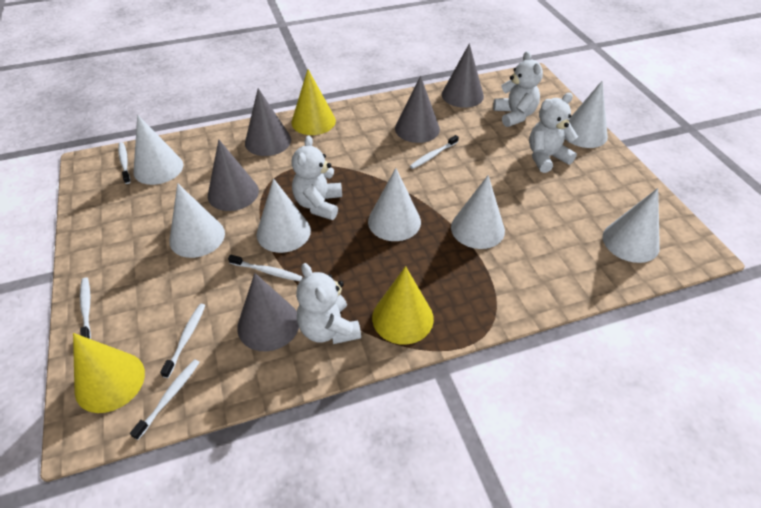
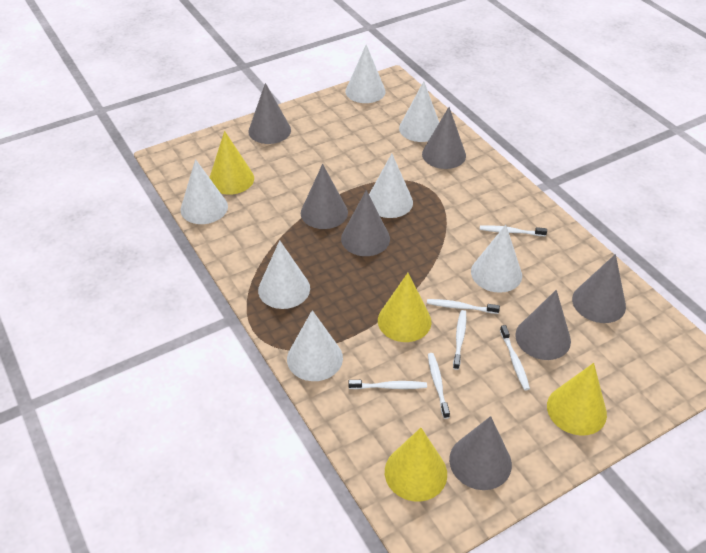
grey cone: 5 -> 7
white teddy bear: 4 -> 0
yellow cone: 3 -> 4

